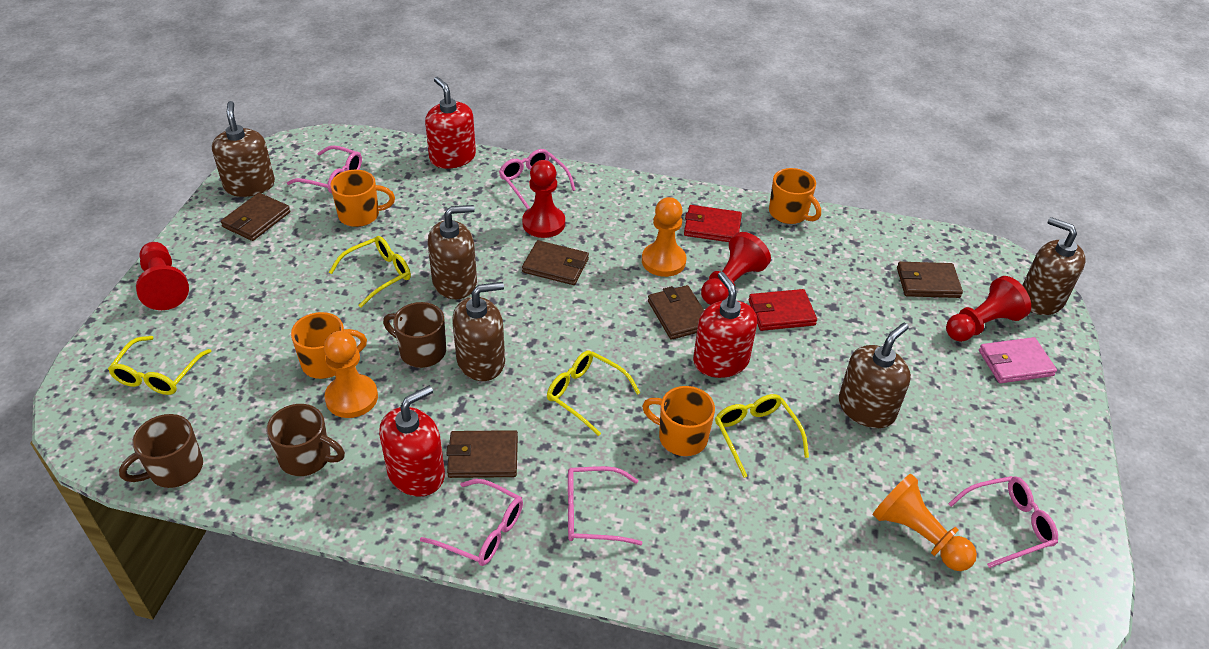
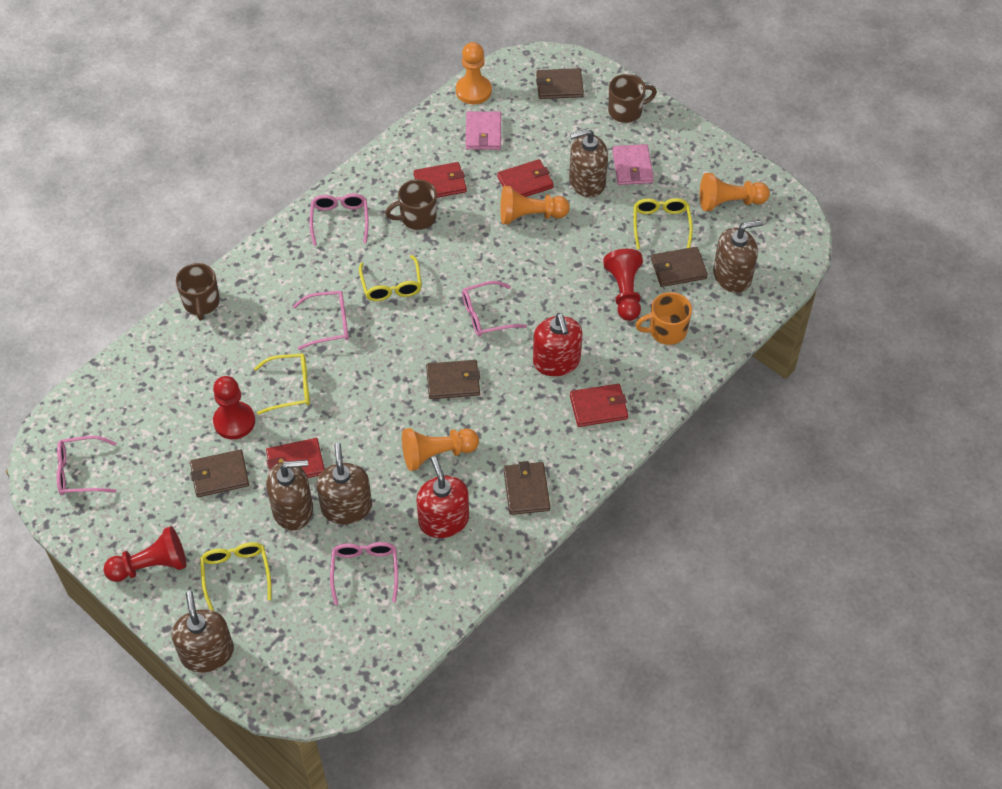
orange mug: 4 -> 1
orange pawn: 3 -> 4
pink wallet: 1 -> 2
red pawn: 4 -> 3
red soap dispenser: 3 -> 2
red wallet: 2 -> 4

